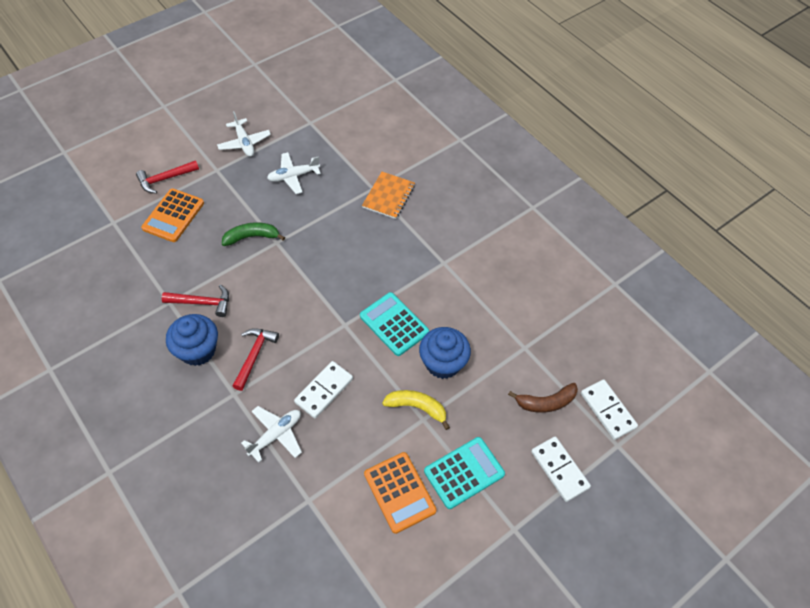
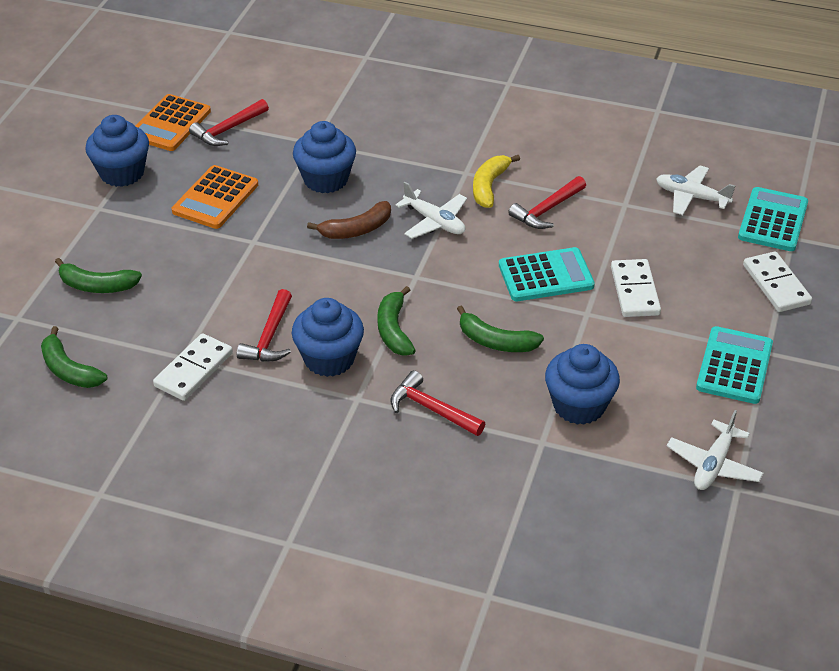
blue cupcake: 2 -> 4
green banana: 1 -> 4
orange notebook: 1 -> 0
red hammer: 3 -> 4
turquoise calculator: 2 -> 3

